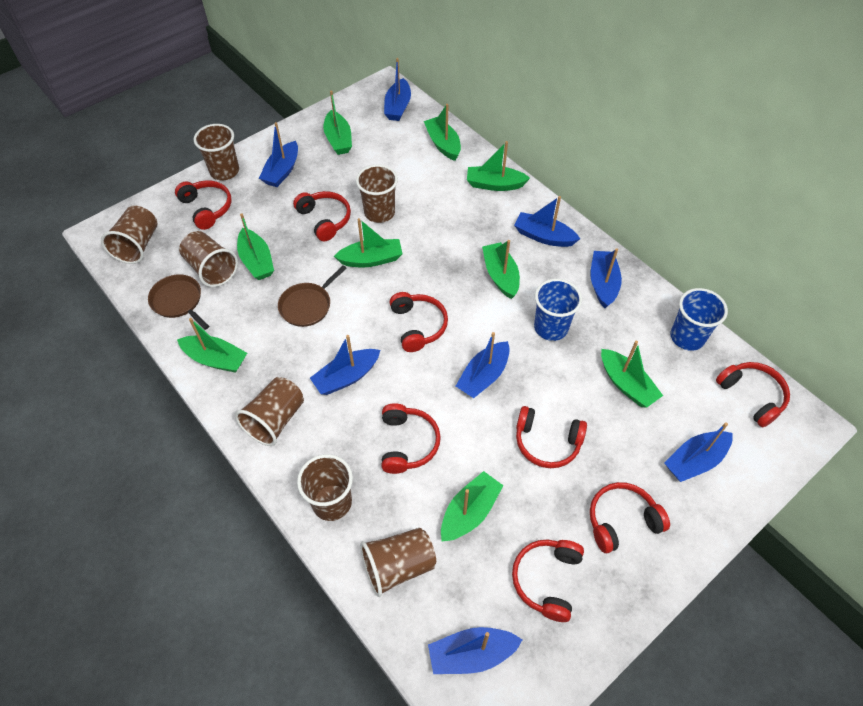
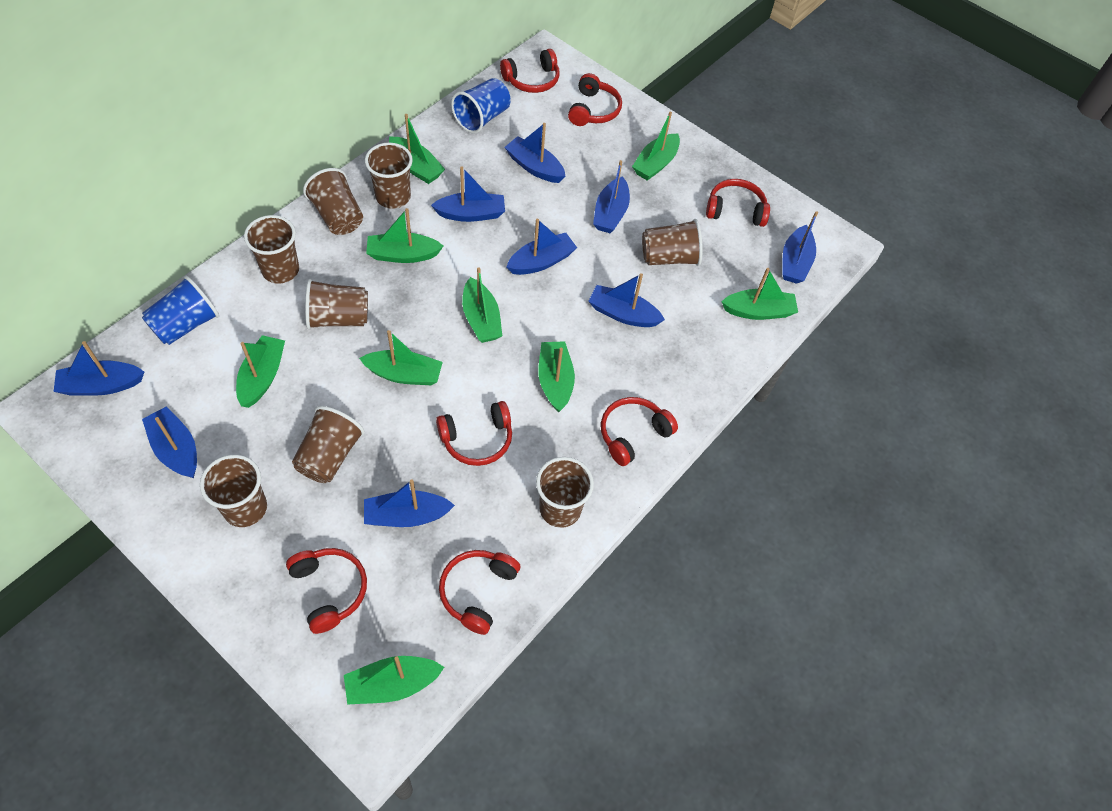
blue boat: 8 -> 9
brown cup: 7 -> 8
brown pan: 2 -> 0
red headphones: 8 -> 7

